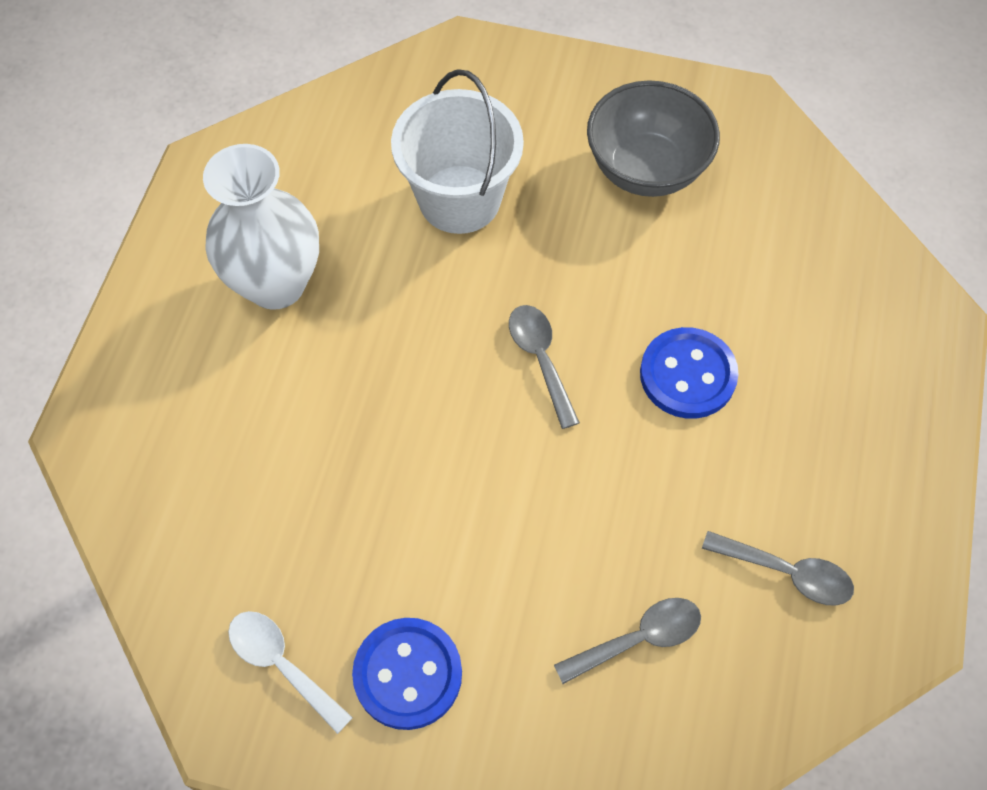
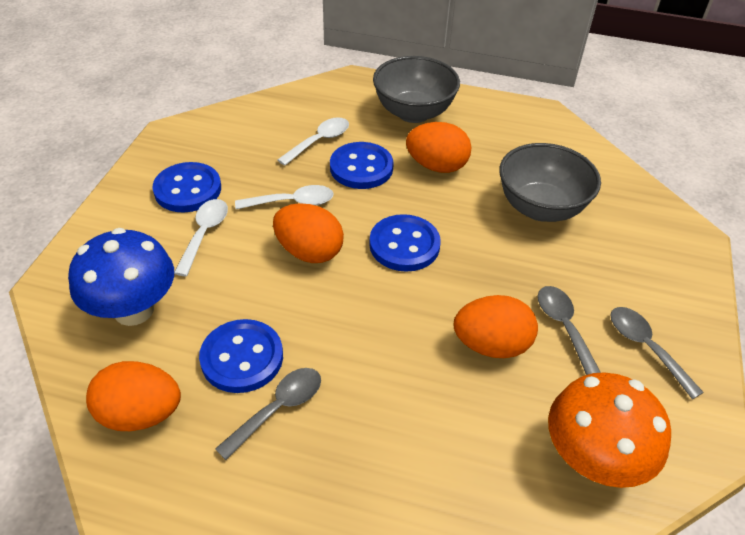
blue button: 2 -> 4
blue mushroom: 0 -> 1
grey bowl: 1 -> 2
orange egg: 0 -> 4
orange mushroom: 0 -> 1
white bucket: 1 -> 0
white spoon: 1 -> 3
white vase: 1 -> 0

